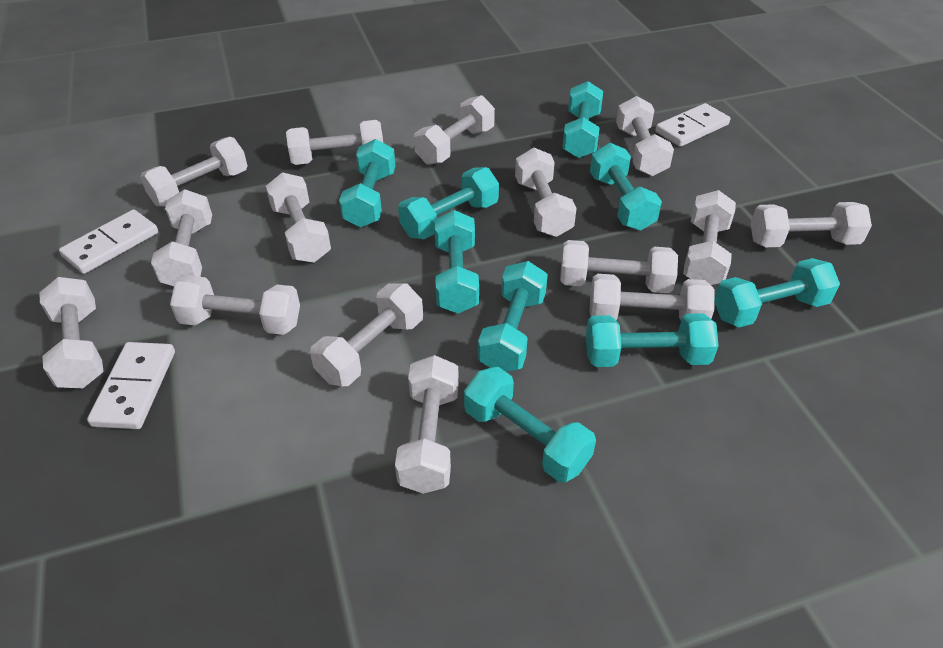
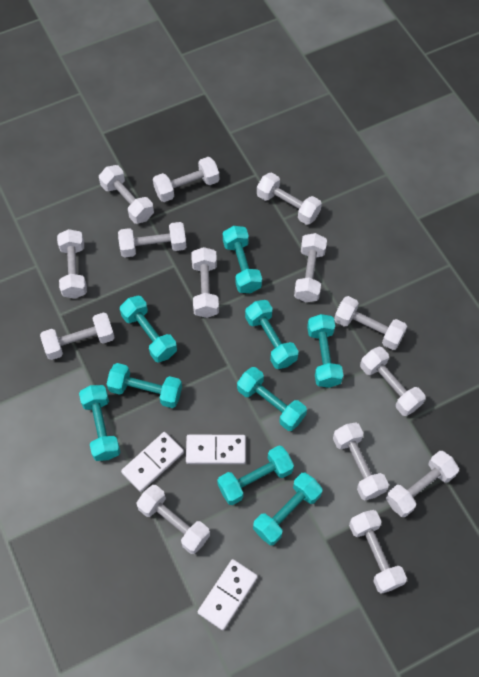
white dumbbell: 15 -> 14

